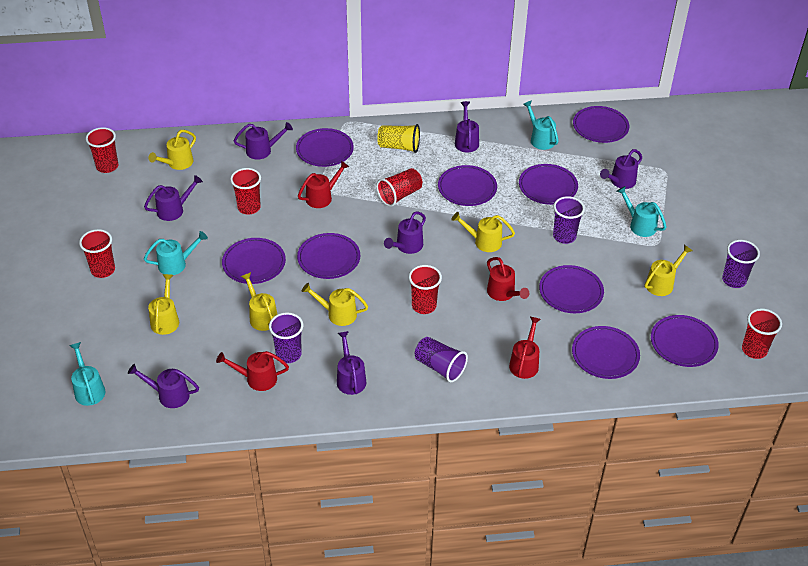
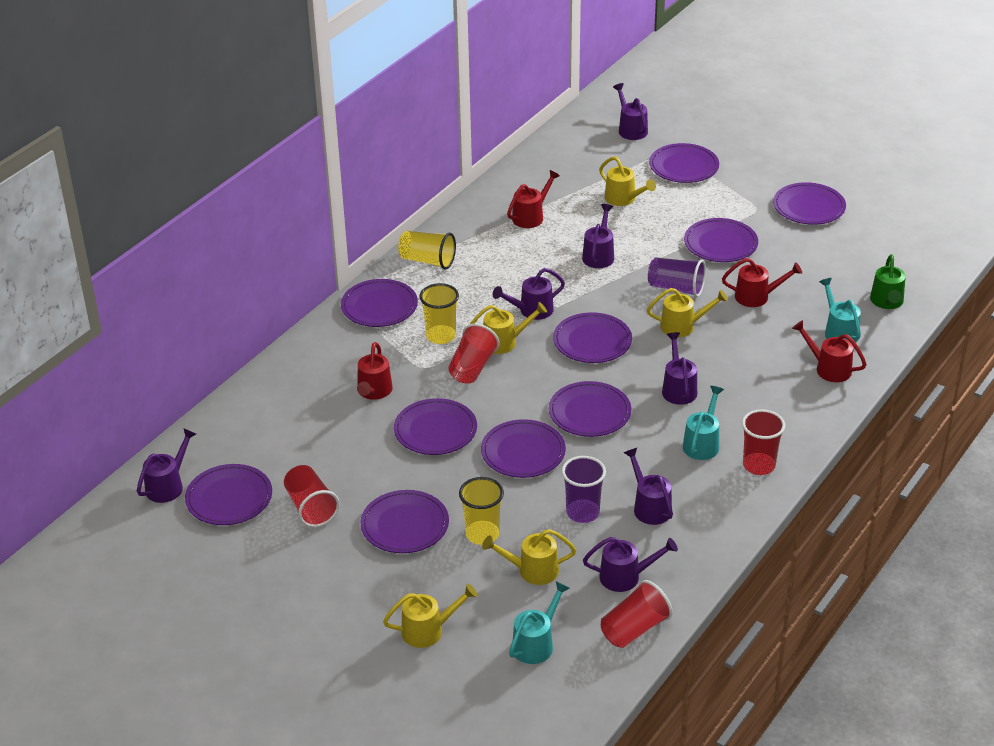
green watering can: 0 -> 1
purple cup: 4 -> 2
purple plate: 9 -> 10
red cup: 6 -> 4
turquoise watering can: 4 -> 3
yellow cup: 1 -> 3
yellow watering can: 6 -> 5

